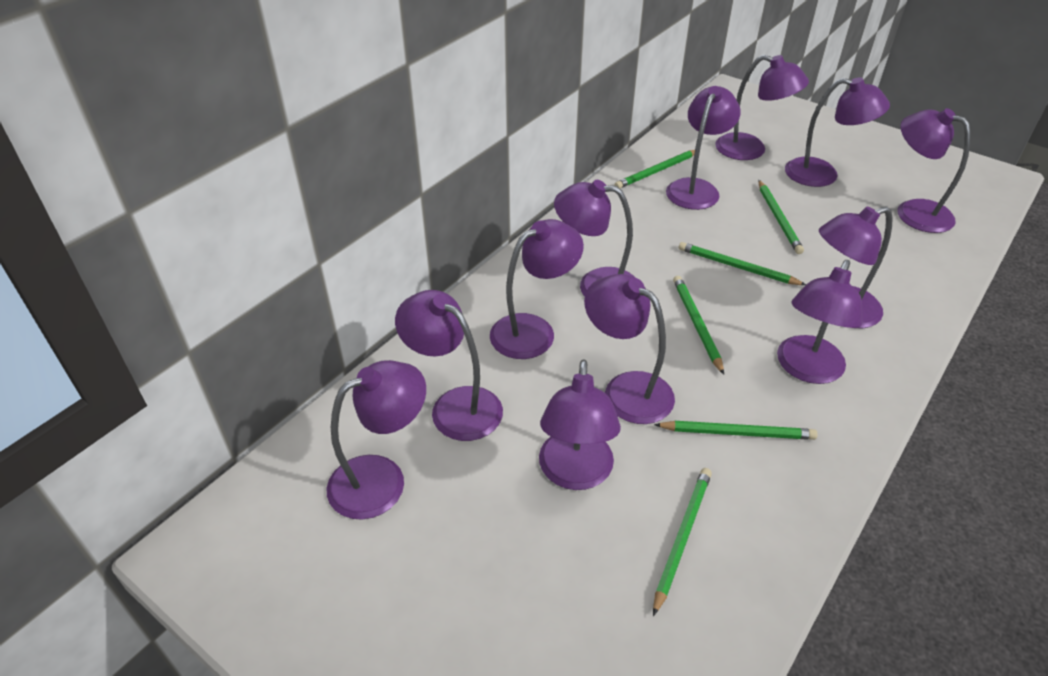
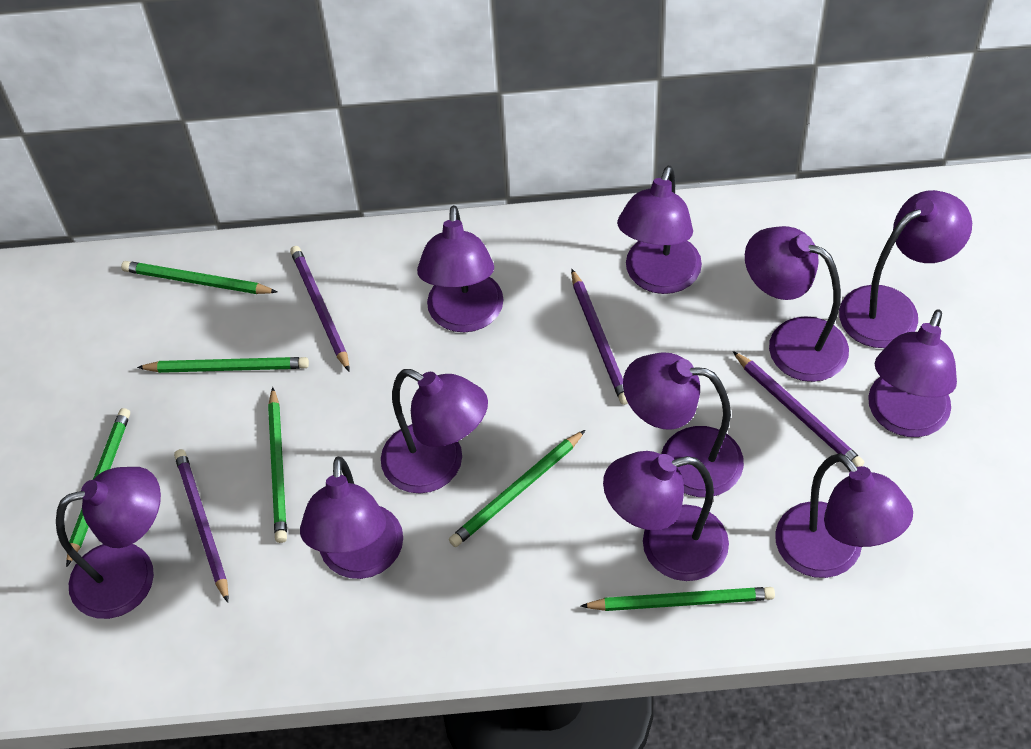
purple lamp: 12 -> 11
purple pencil: 0 -> 4

